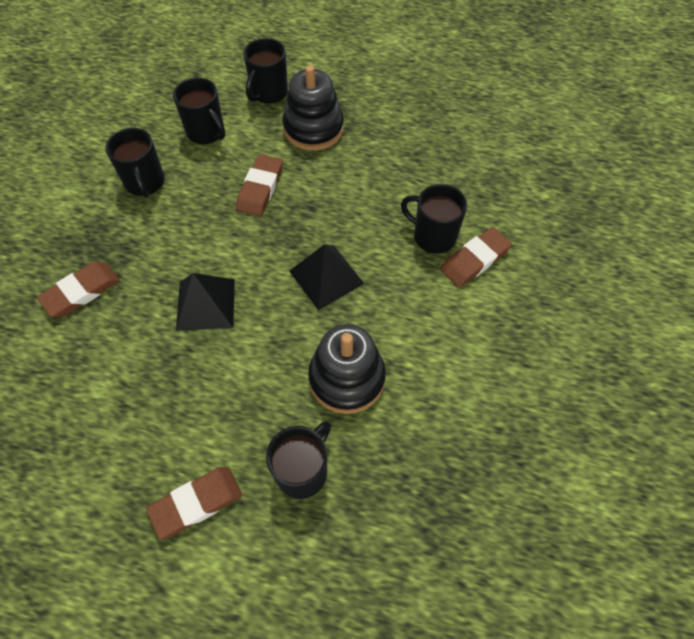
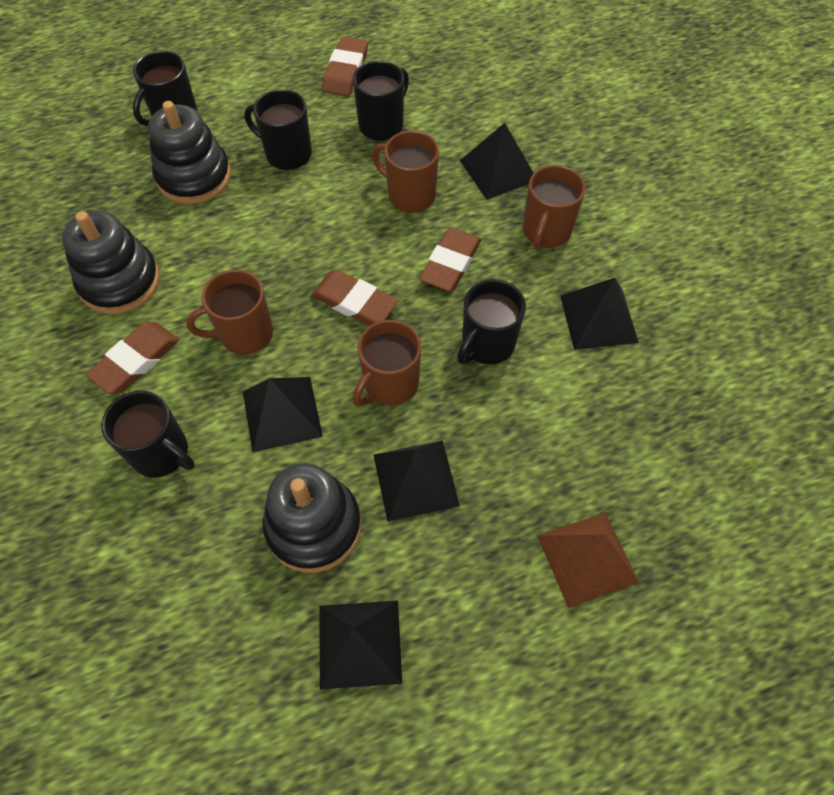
black pyramid: 2 -> 5
black stacking toy: 2 -> 3
brown mug: 0 -> 4
brown pyramid: 0 -> 1

